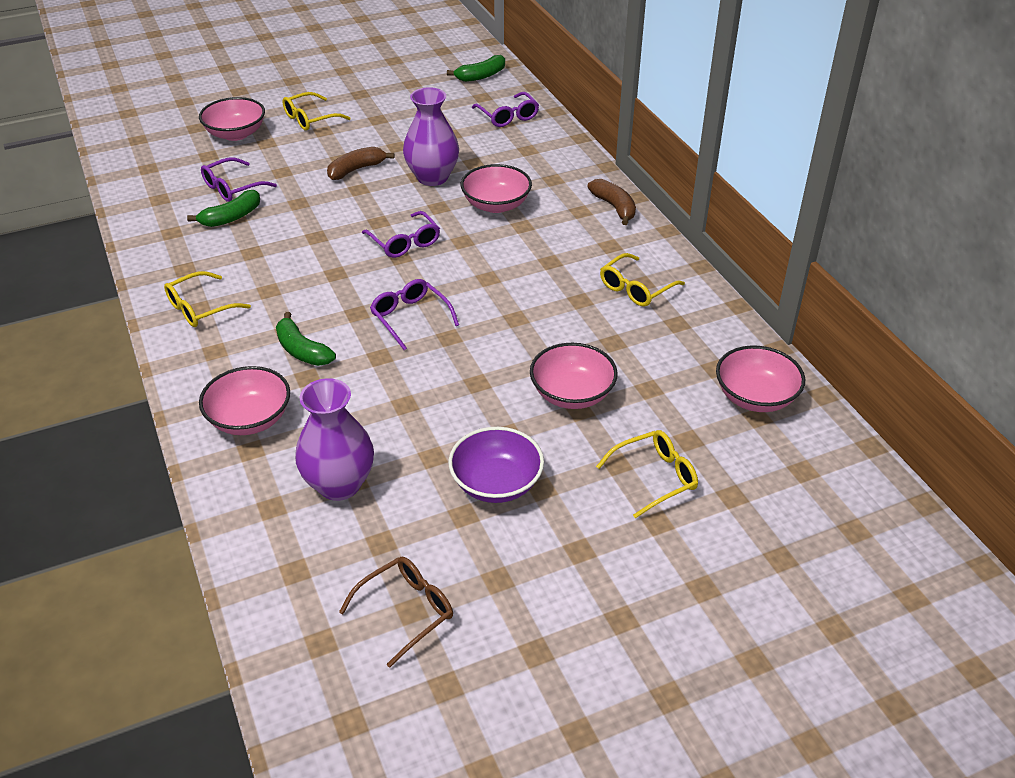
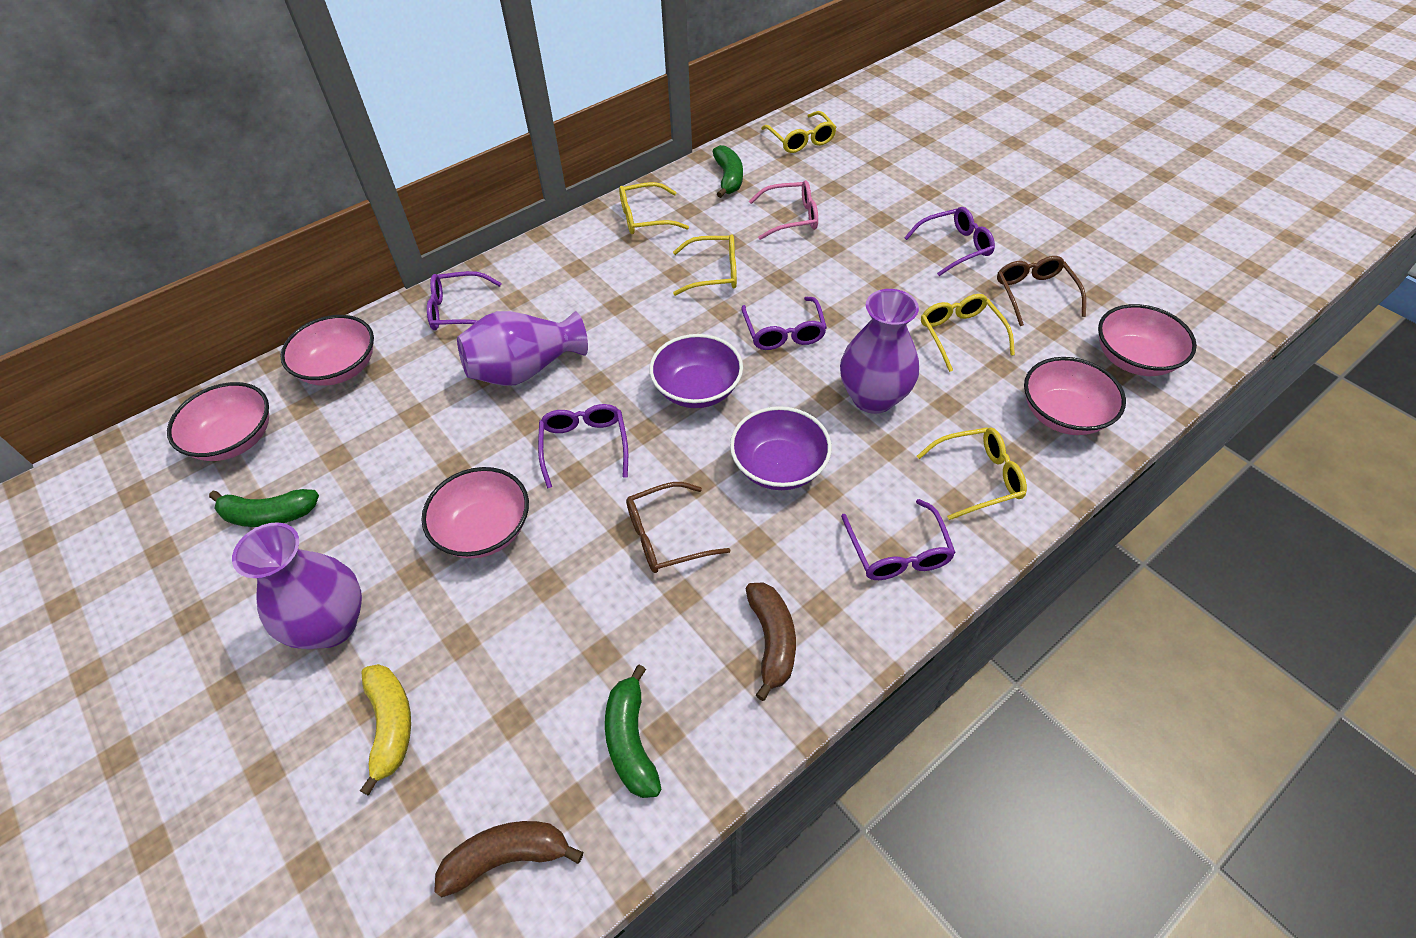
brown glasses: 1 -> 2
pink glasses: 0 -> 1
purple bowl: 1 -> 2
purple glasses: 4 -> 5
purple vase: 2 -> 3
yellow banana: 0 -> 1
yellow glasses: 4 -> 5

